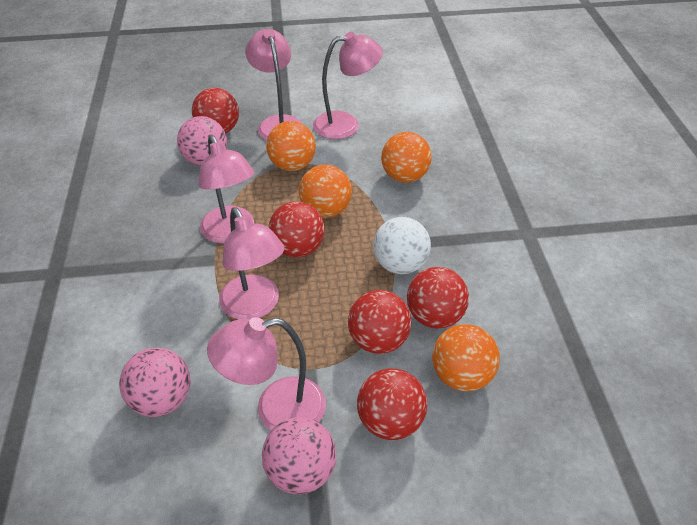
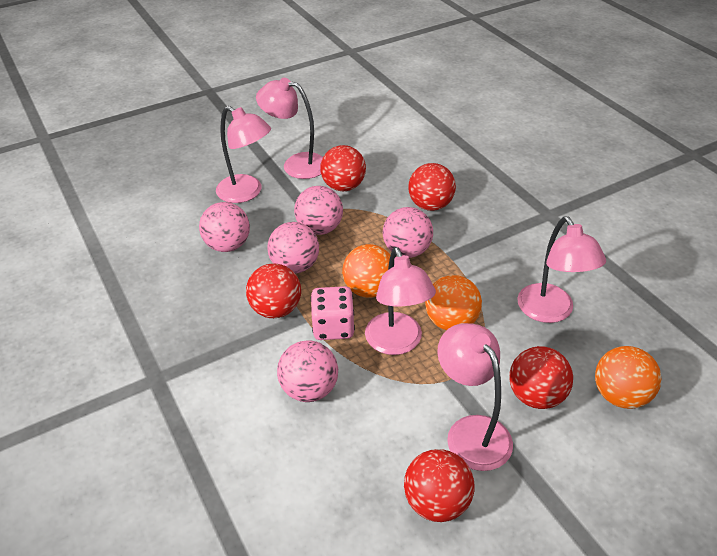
orange ball: 4 -> 3
pink ball: 3 -> 5
pink dice: 0 -> 1
white ball: 1 -> 0

